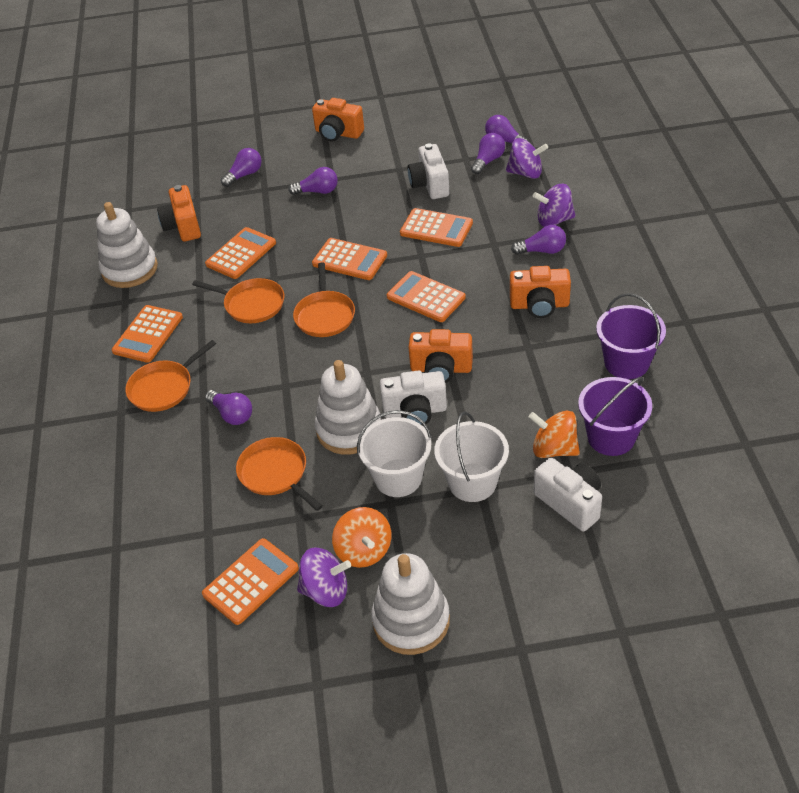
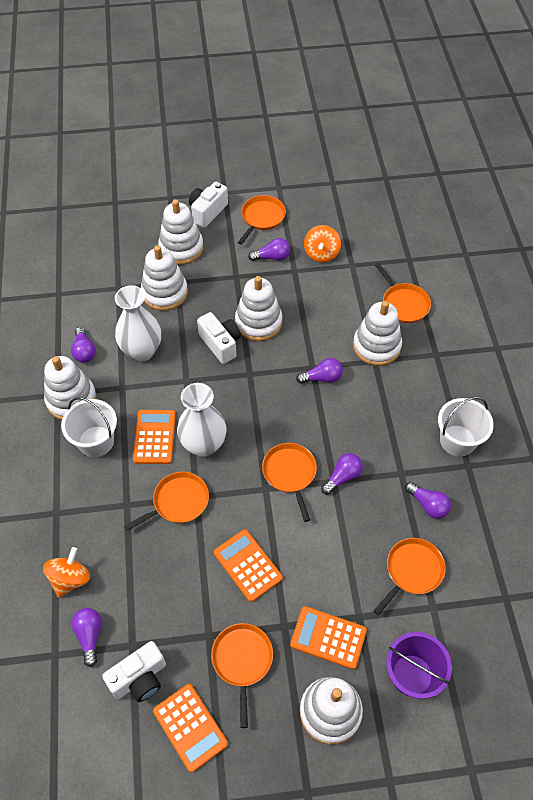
orange calculator: 6 -> 4
orange camera: 4 -> 0
orange pan: 4 -> 6
purple bucket: 2 -> 1
purple spinning top: 3 -> 0
white stacking toy: 3 -> 6
white vase: 0 -> 2

